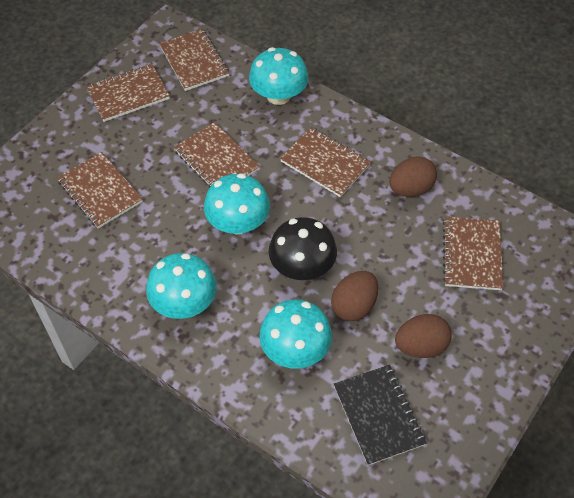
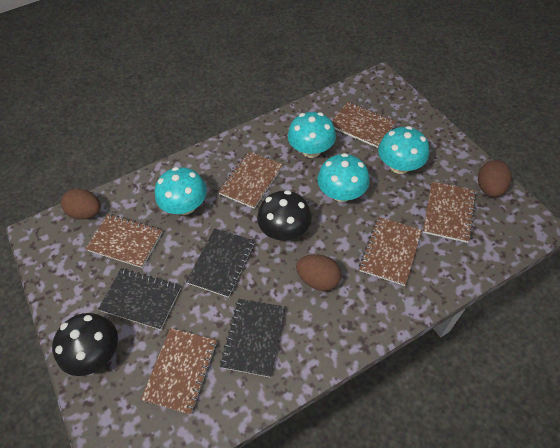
black mushroom: 1 -> 2
black notebook: 1 -> 3

